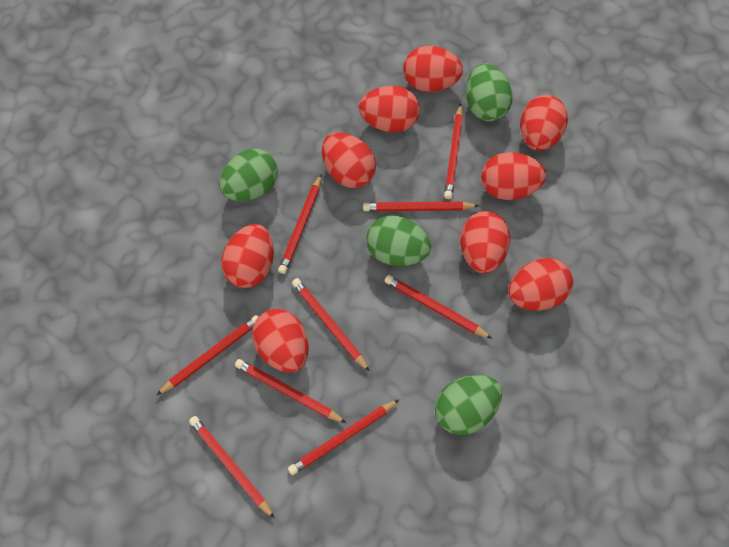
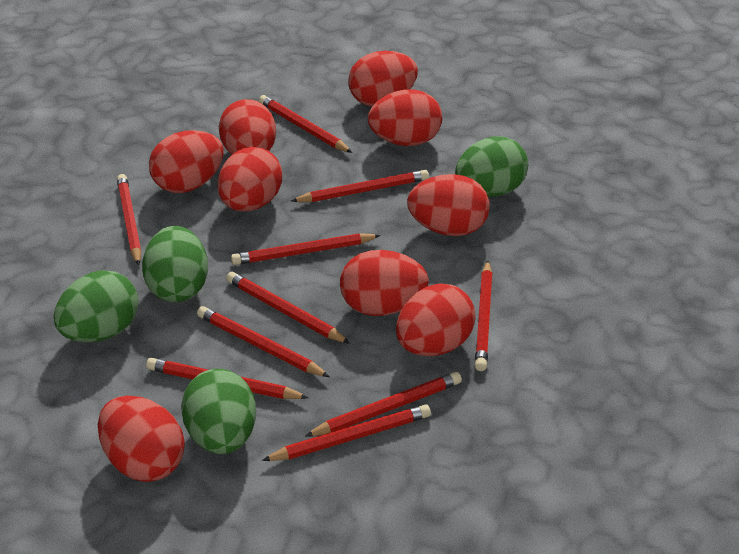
red pencil: 9 -> 10

